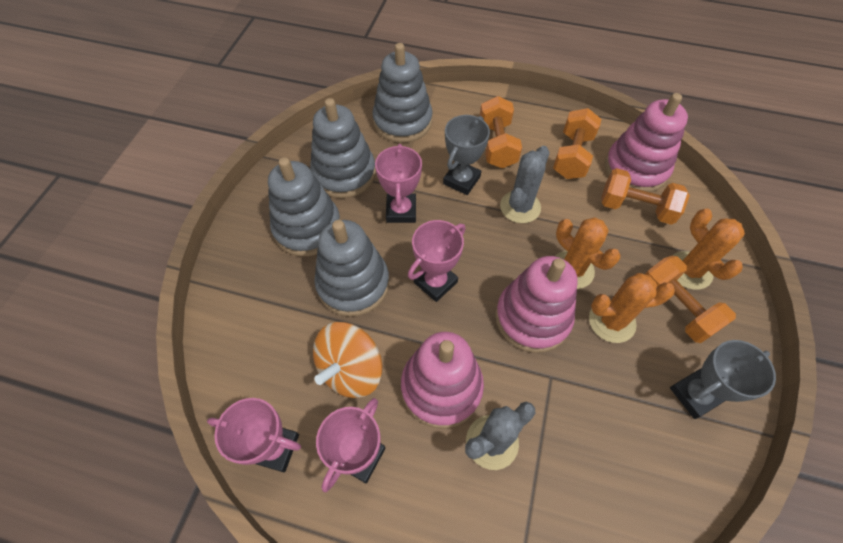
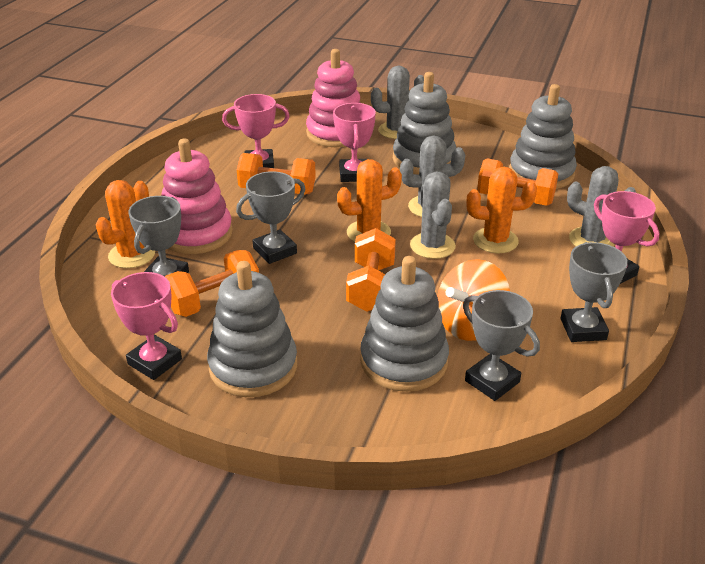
grey cactus: 2 -> 4
grey trophy: 2 -> 4
pink stacking toy: 3 -> 2

